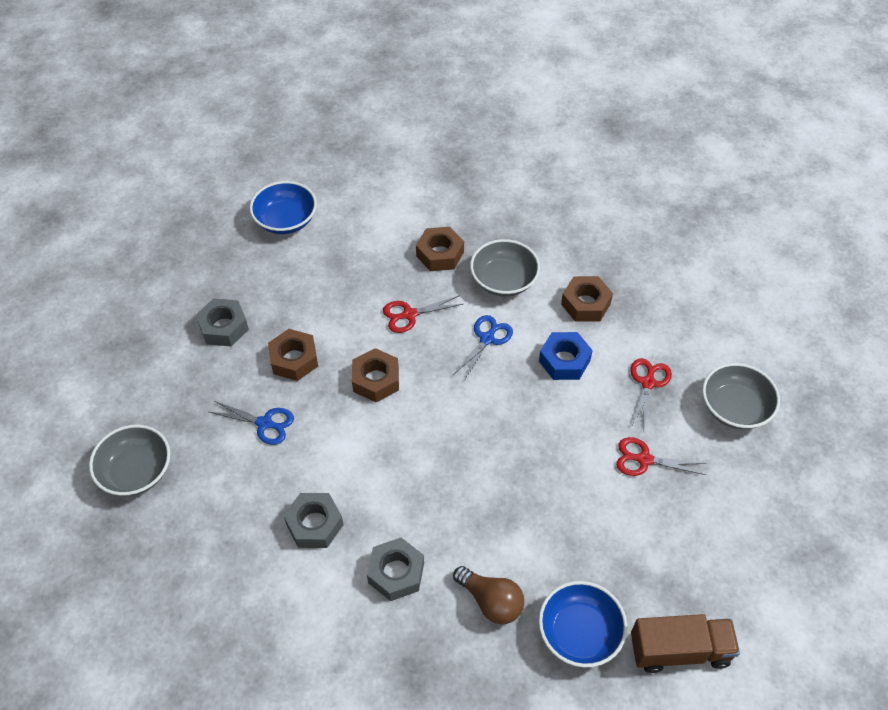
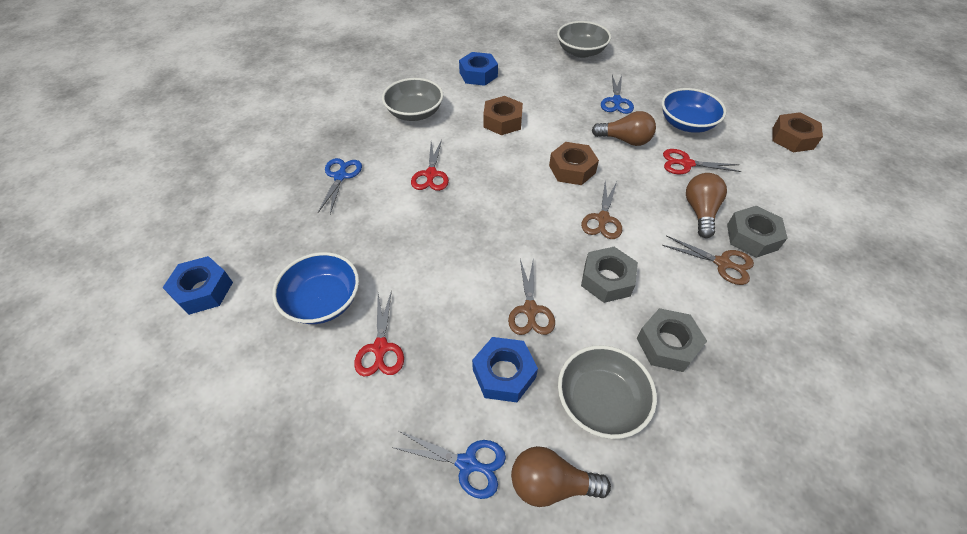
blue nut: 1 -> 3
blue scissors: 2 -> 3
brown light bulb: 1 -> 3
brown nut: 4 -> 3
brown scissors: 0 -> 3
brown truck: 1 -> 0

